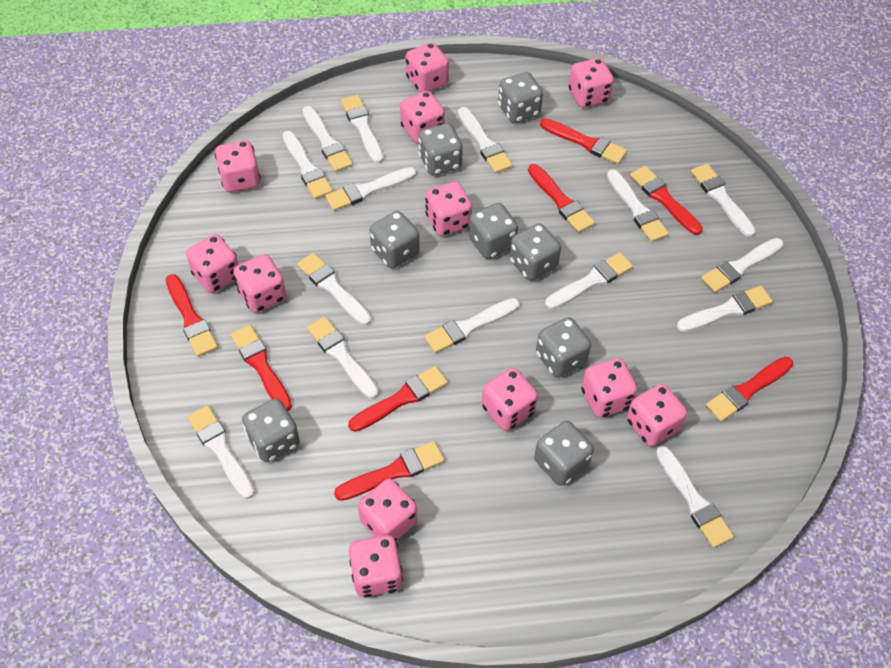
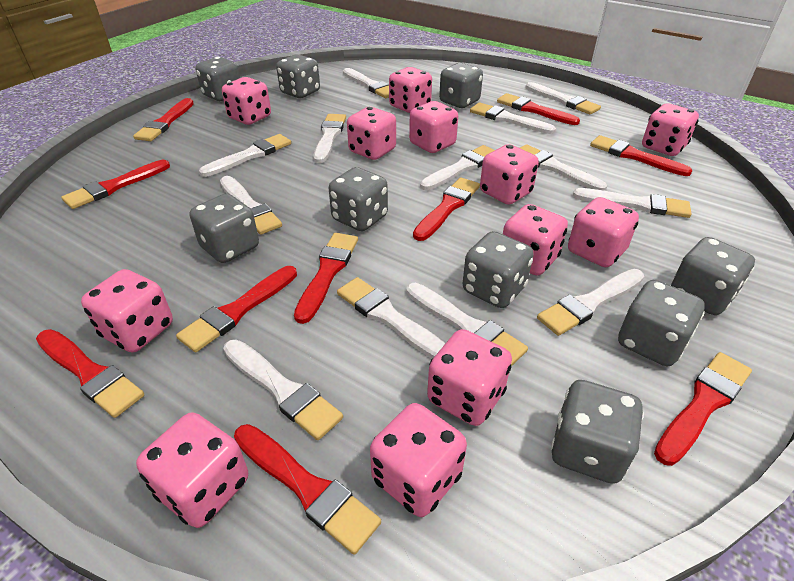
grey dice: 8 -> 9
red brush: 8 -> 10
white brush: 15 -> 13

